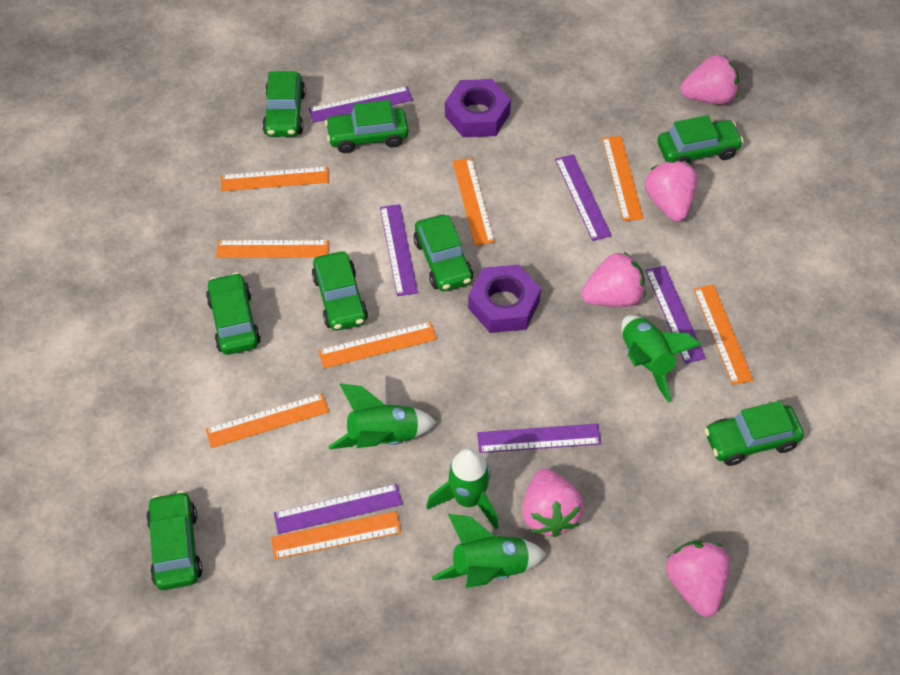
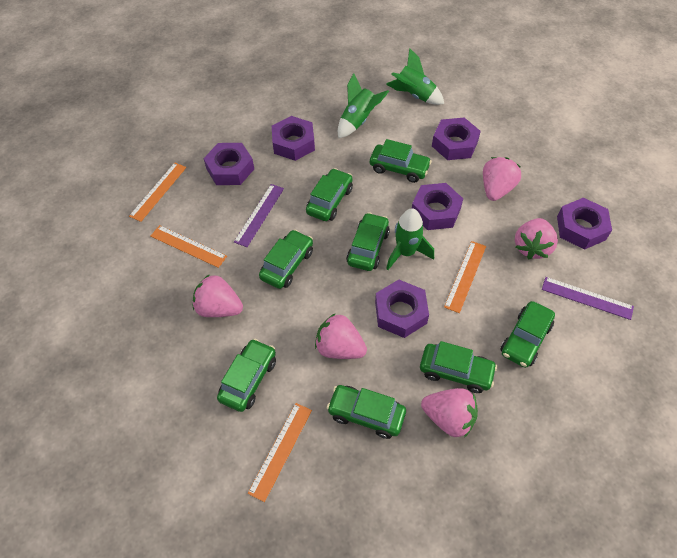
green rocket: 4 -> 3
orange ruler: 8 -> 4
purple nut: 2 -> 6
purple ruler: 6 -> 2

